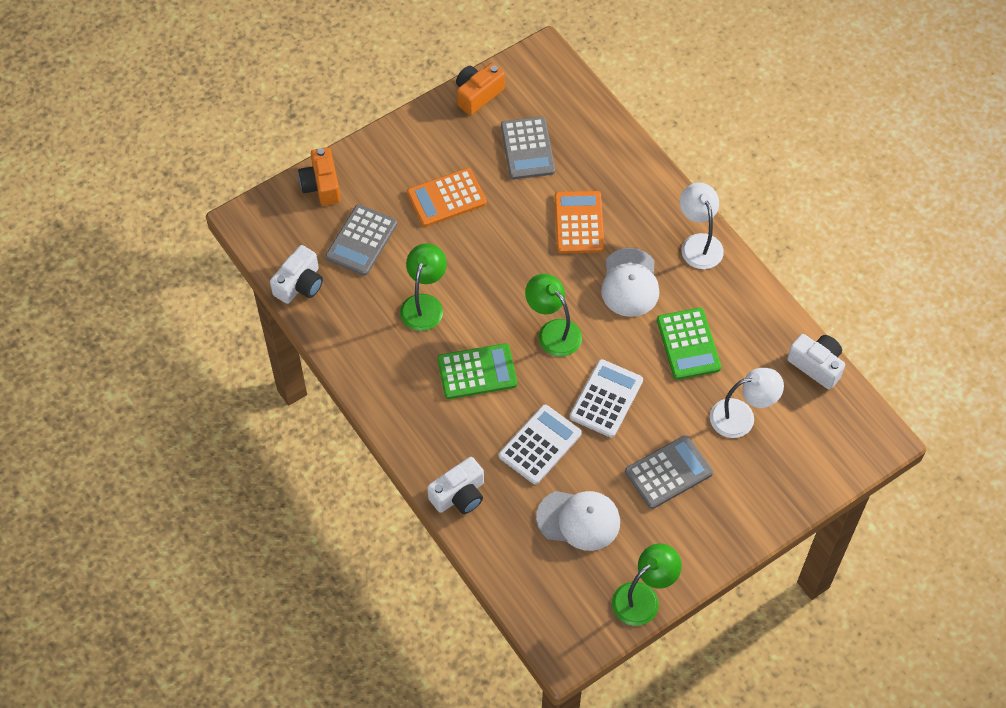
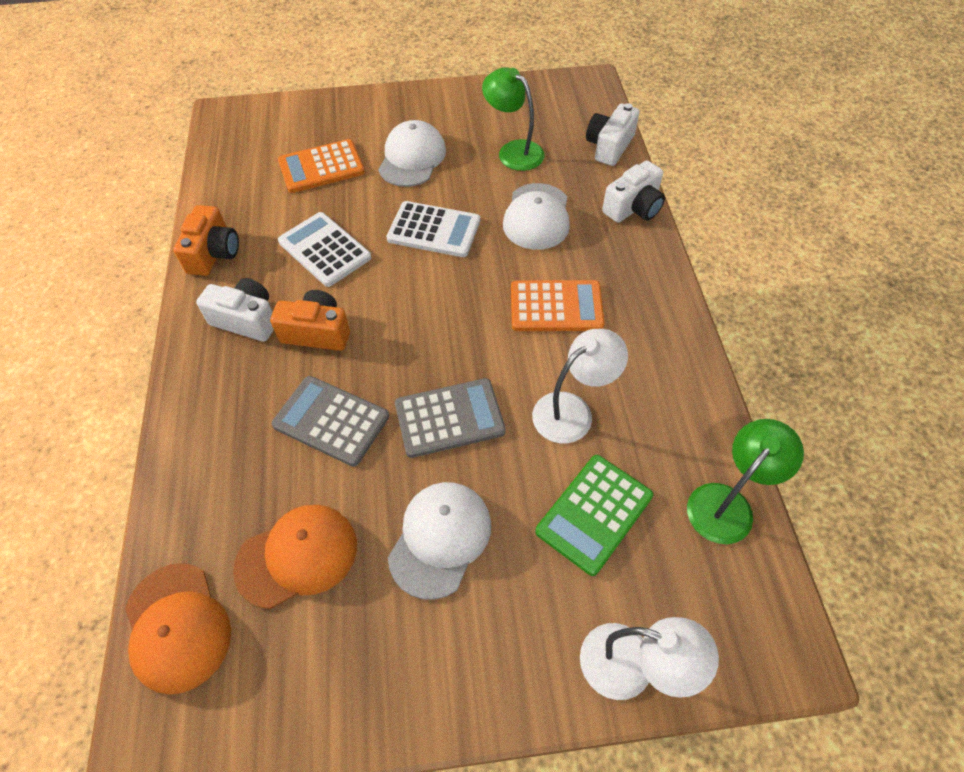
green calculator: 2 -> 1
green lamp: 3 -> 2
grey calculator: 3 -> 2
orange cap: 0 -> 2
white cap: 2 -> 3

